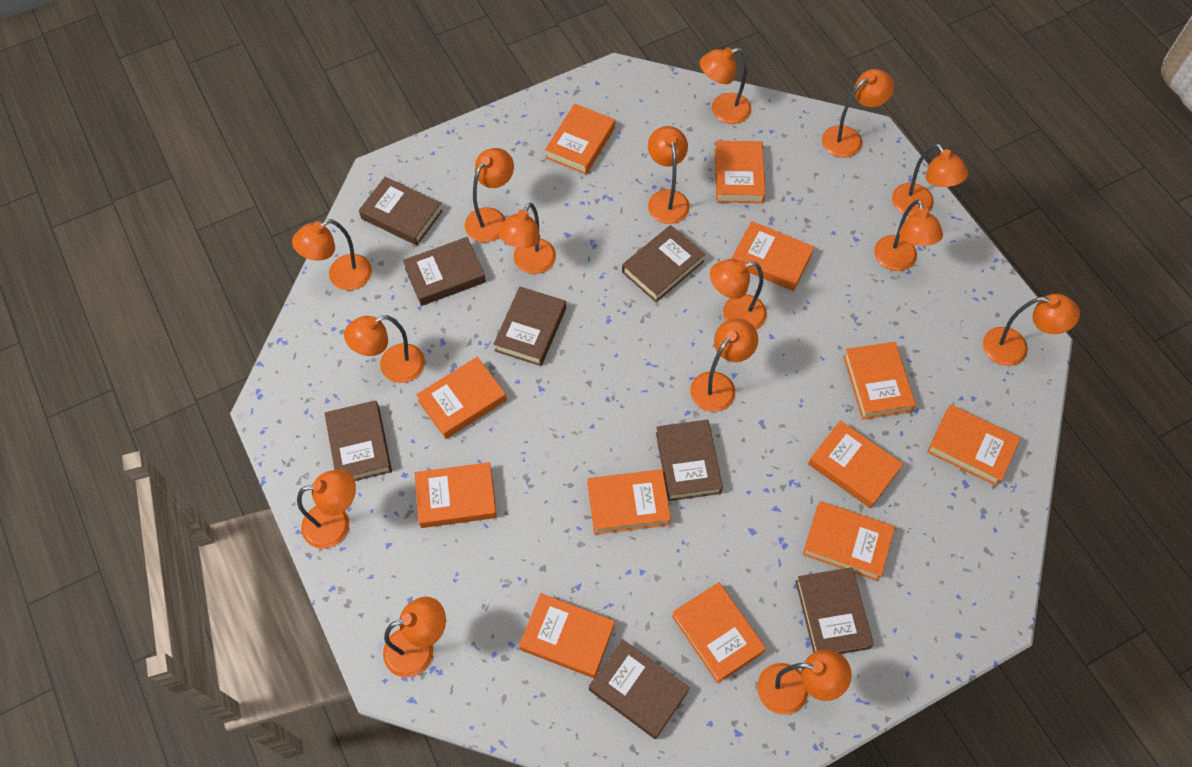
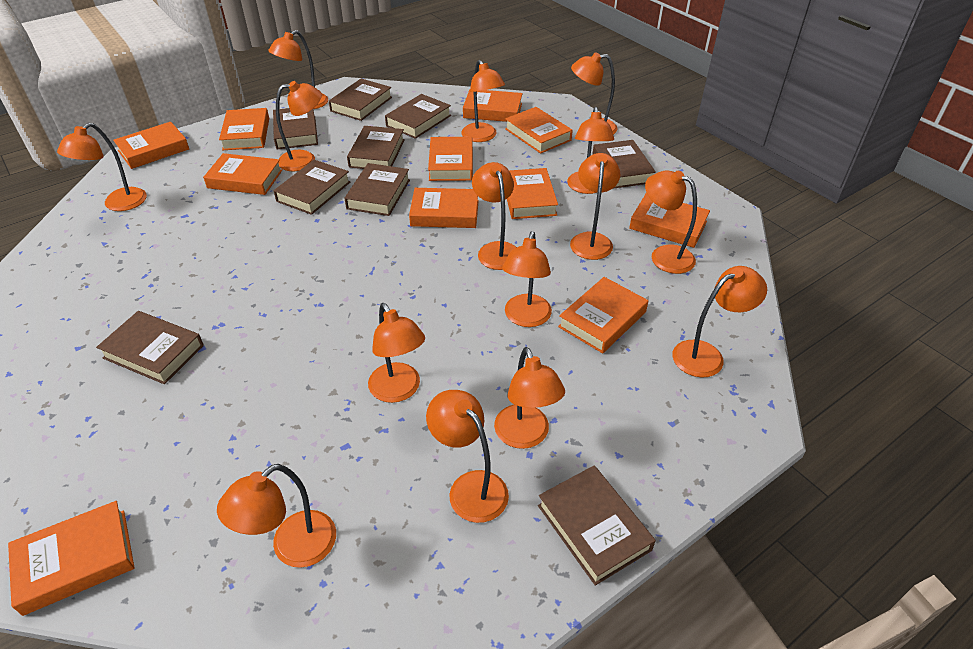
brown book: 8 -> 9
orange book: 12 -> 11

